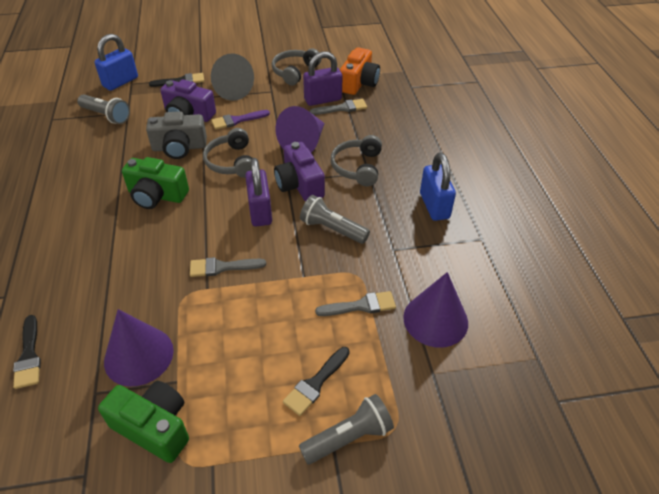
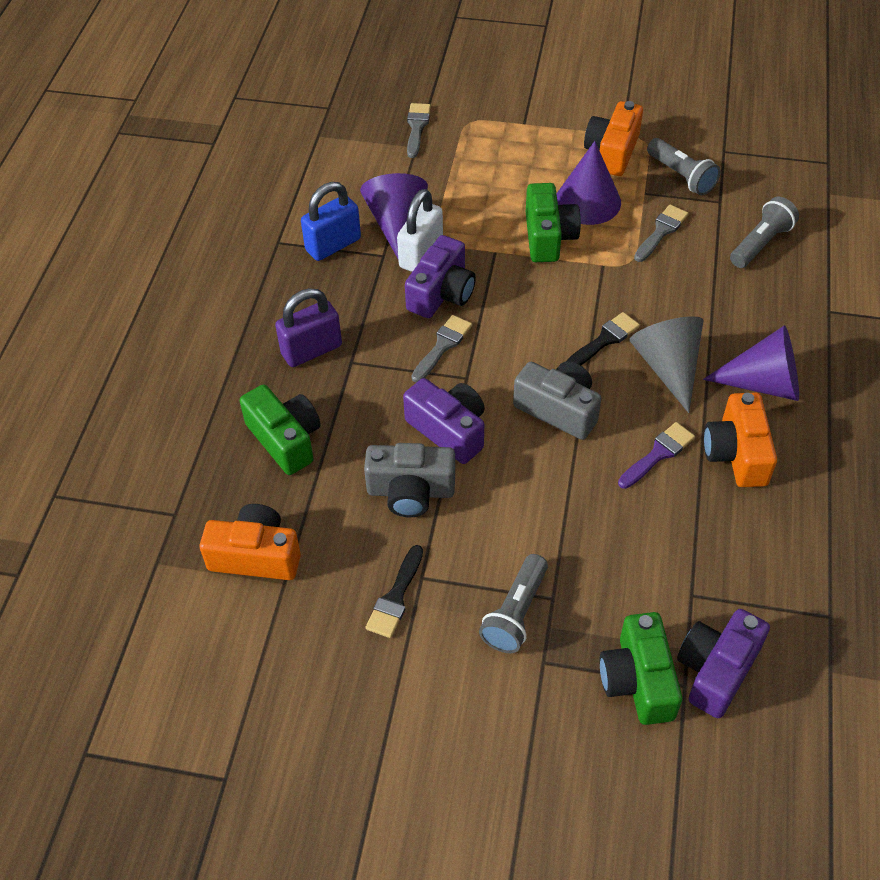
black brush: 3 -> 2
blue padlock: 2 -> 1
green camera: 2 -> 3
grey camera: 1 -> 2
grey headphones: 3 -> 0
orange camera: 1 -> 3
purple camera: 2 -> 3
purple padlock: 2 -> 1
white padlock: 0 -> 1

